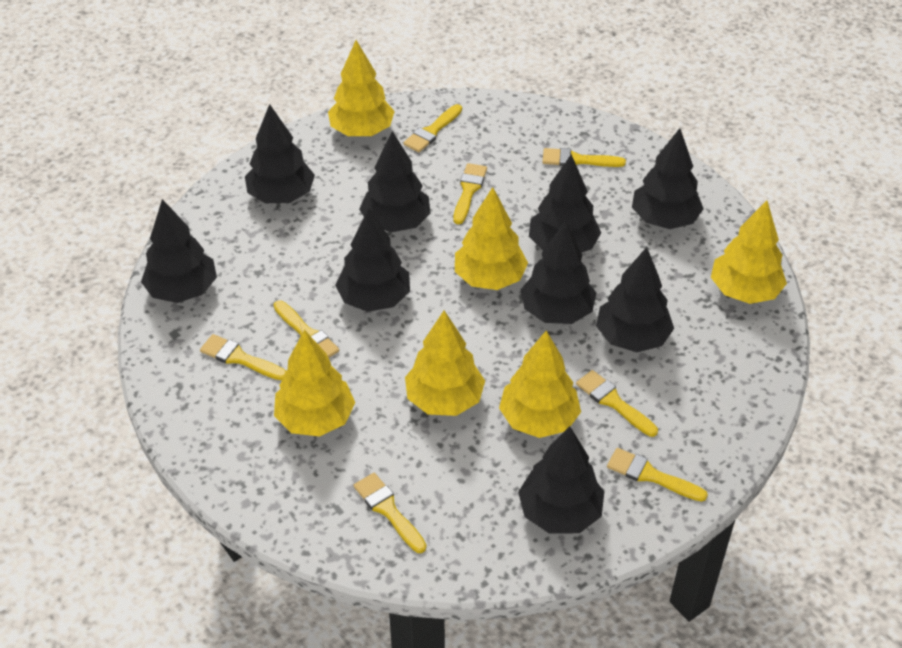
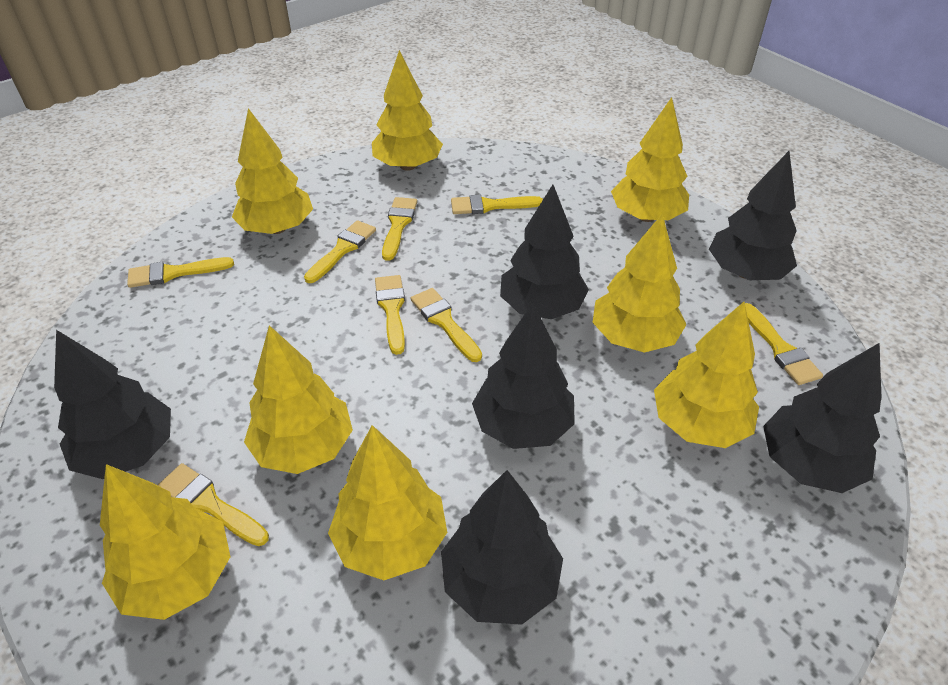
black tree: 9 -> 6
yellow tree: 6 -> 8

